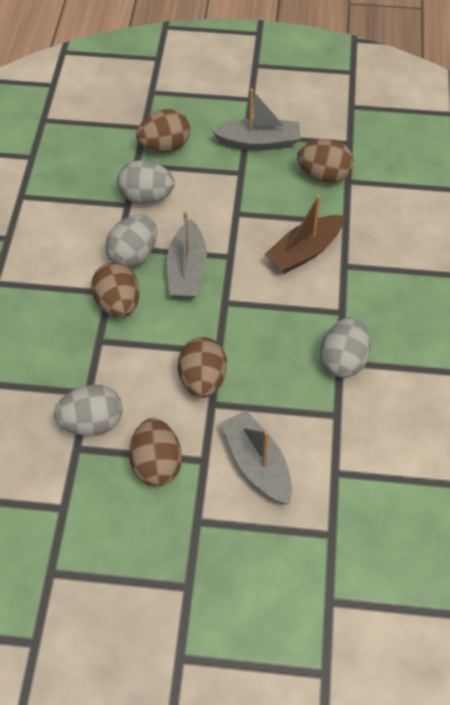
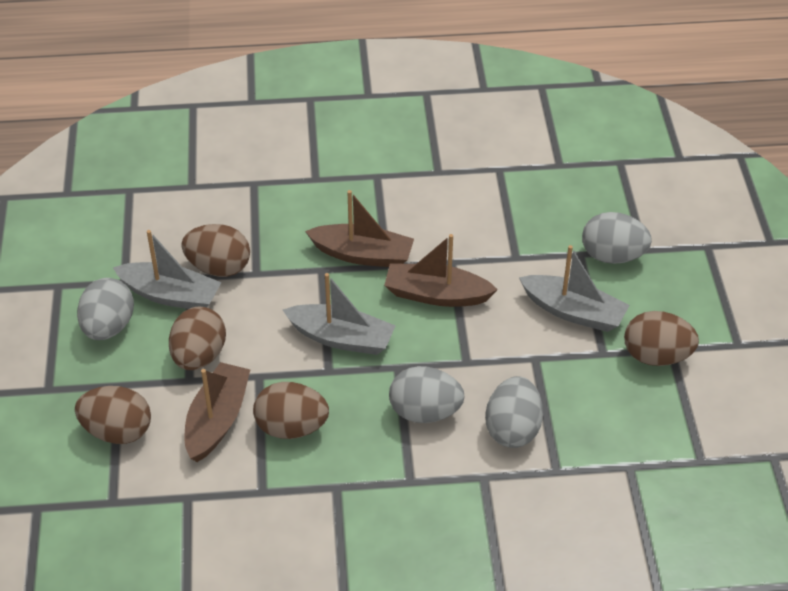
brown boat: 1 -> 3

